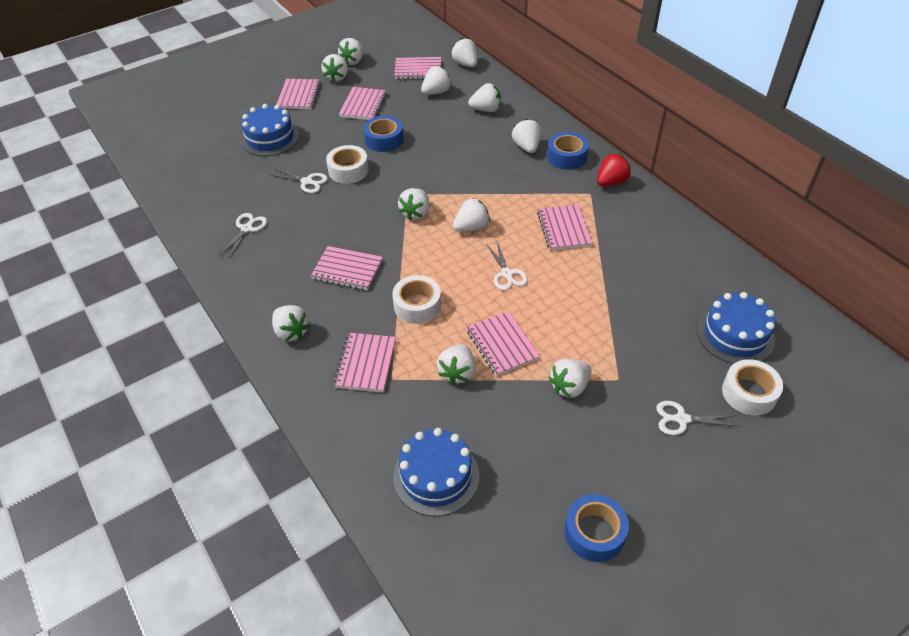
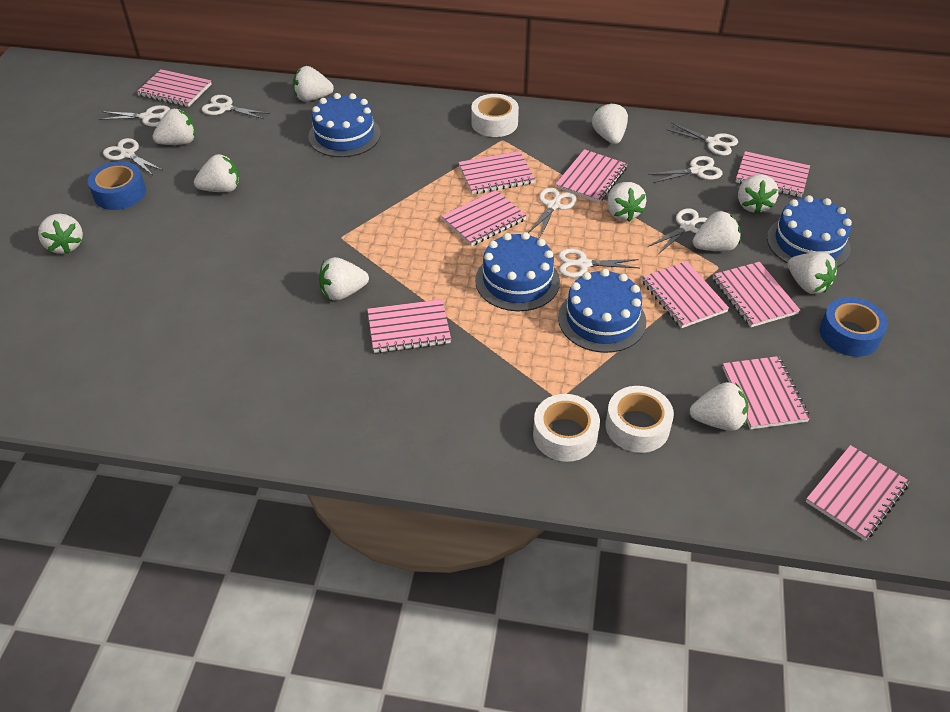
blue cake: 3 -> 4
blue tape: 3 -> 2
pink notebook: 7 -> 10
red strawberry: 1 -> 0
white scissors: 4 -> 8

